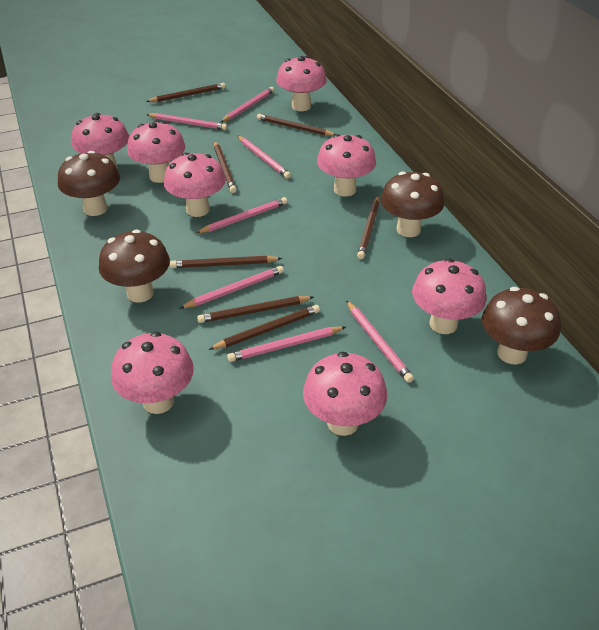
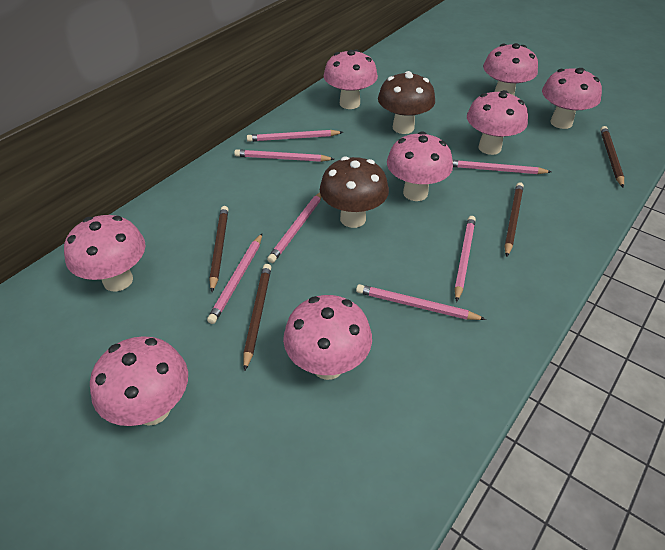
brown mushroom: 4 -> 2
brown pencil: 7 -> 4

